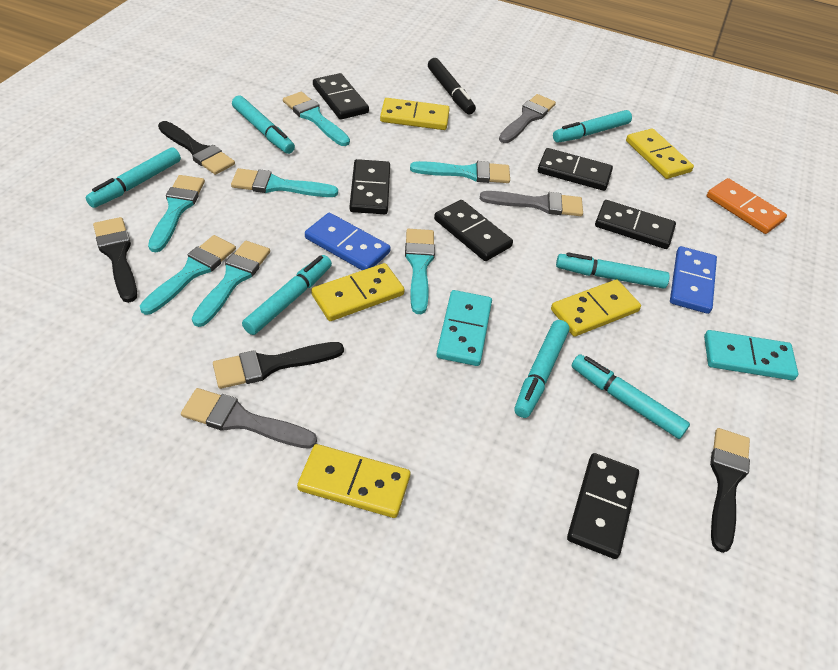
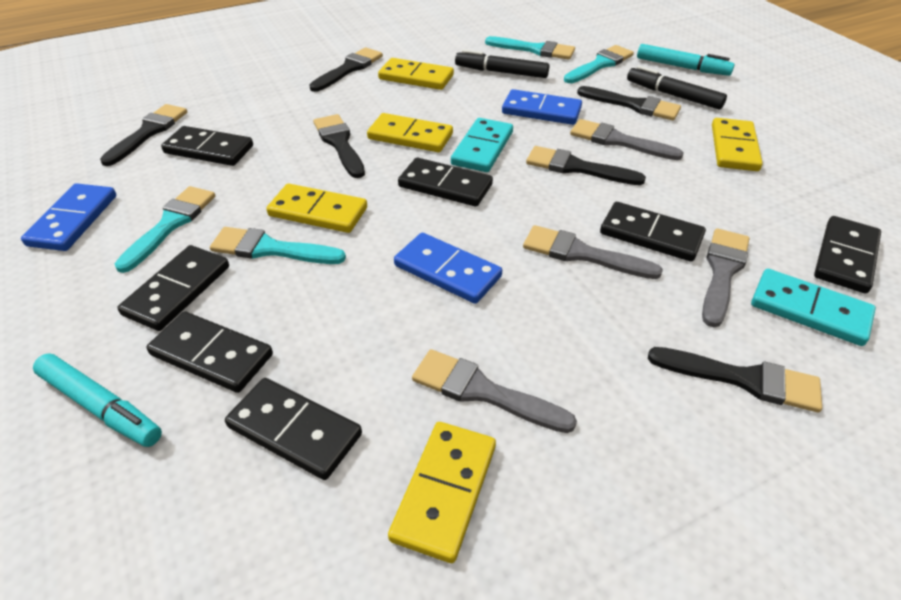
black brush: 4 -> 6
black domino: 6 -> 7
black marker: 1 -> 2
blue domino: 2 -> 3
grey brush: 3 -> 4
orange domino: 1 -> 0
turquoise brush: 7 -> 4
turquoise marker: 7 -> 2

